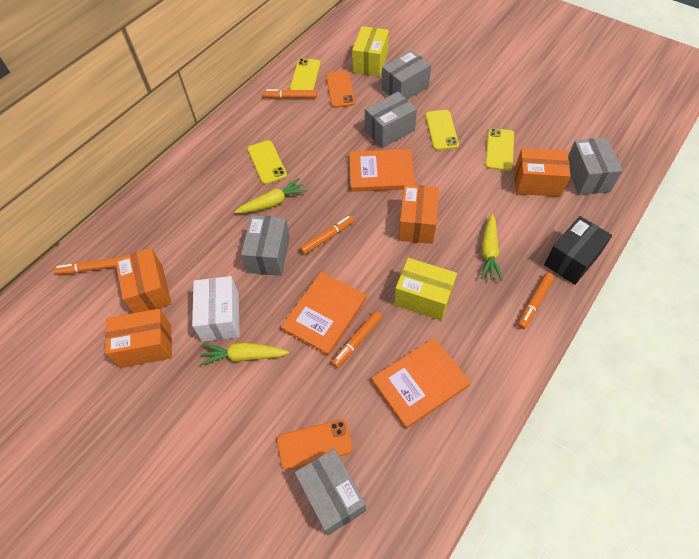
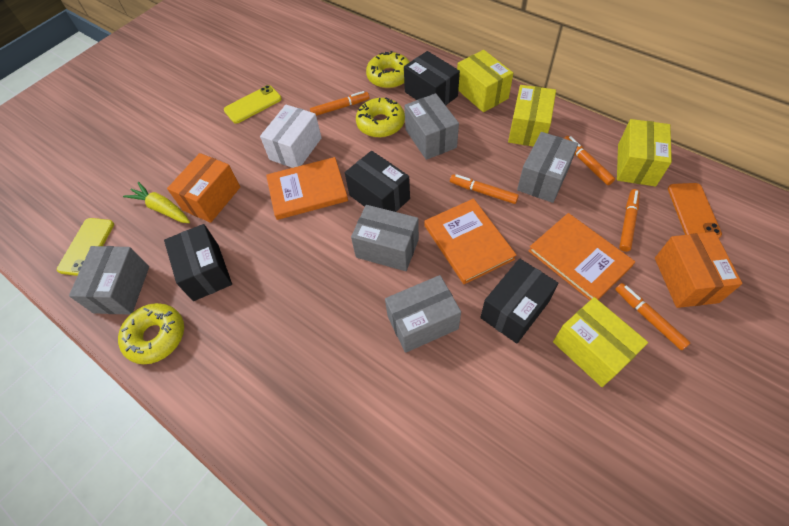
black box: 1 -> 4
orange box: 4 -> 2
orange phone: 2 -> 1
yellow box: 2 -> 4
yellow carrot: 3 -> 1
yellow donut: 0 -> 3
yellow phone: 4 -> 2

